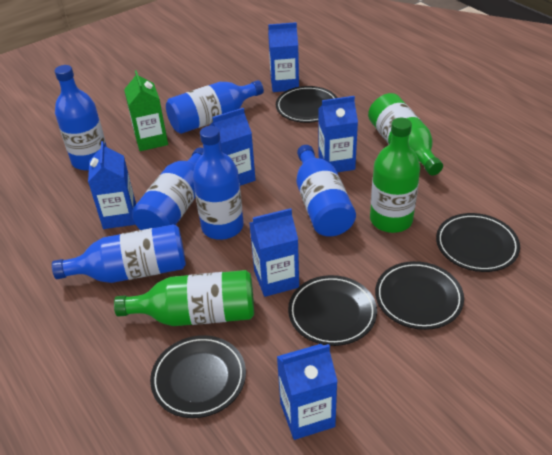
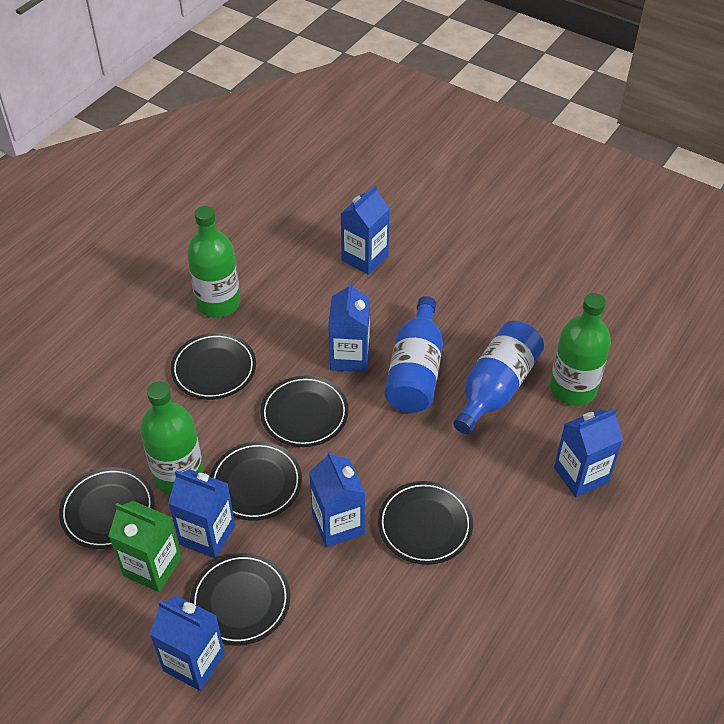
black plate: 5 -> 6
blue bottle: 6 -> 2

